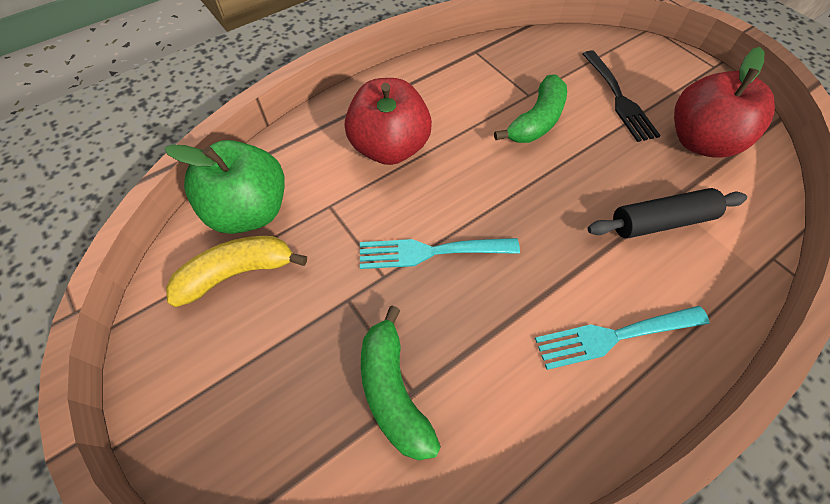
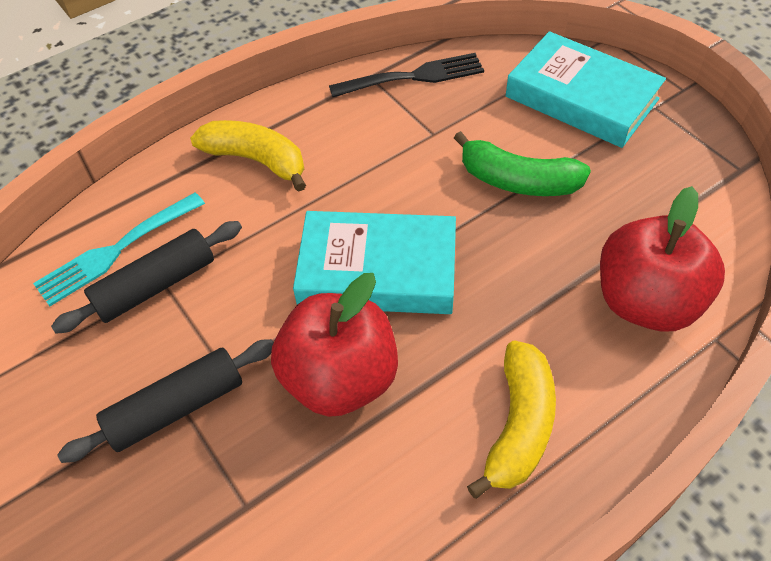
black rolling pin: 1 -> 2
green apple: 1 -> 0
green banana: 2 -> 1
turquoise book: 0 -> 2
turquoise fork: 2 -> 1
yellow banana: 1 -> 2

